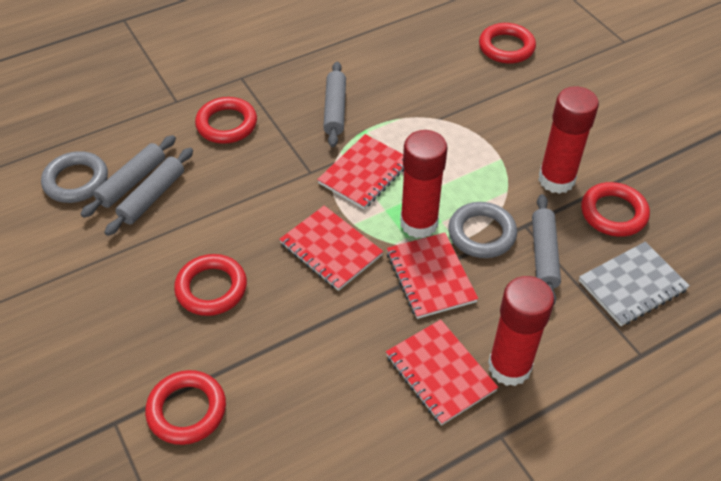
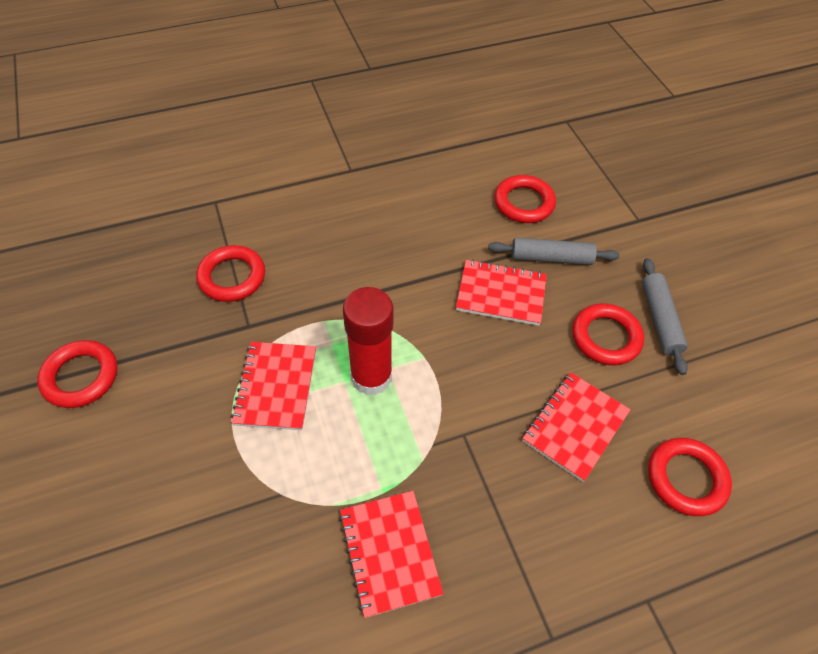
grey notebook: 1 -> 0
grey ring: 2 -> 0
grey rolling pin: 4 -> 2
red glue stick: 3 -> 1

